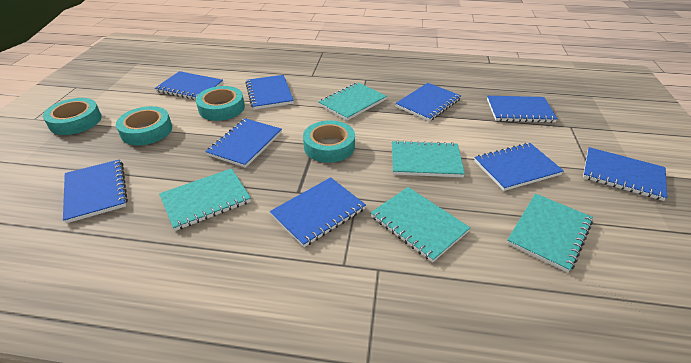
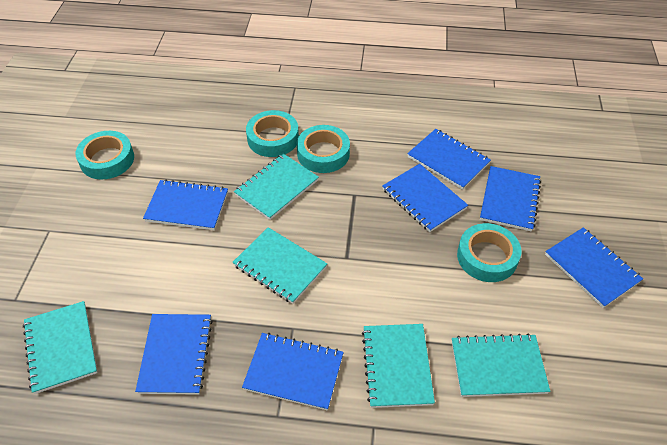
blue notebook: 9 -> 7

